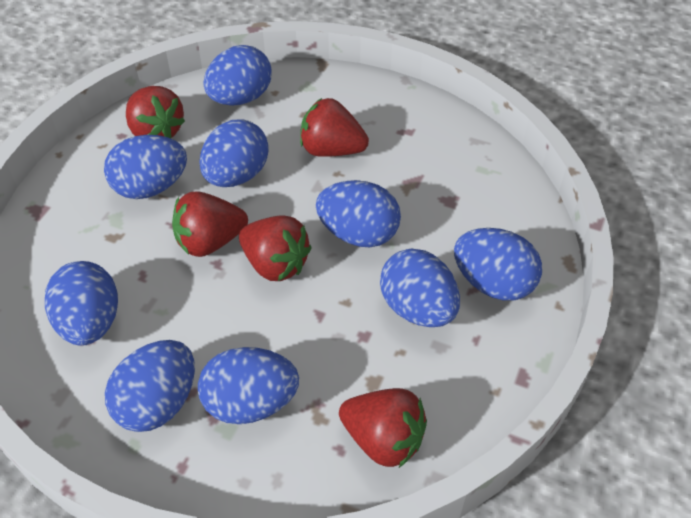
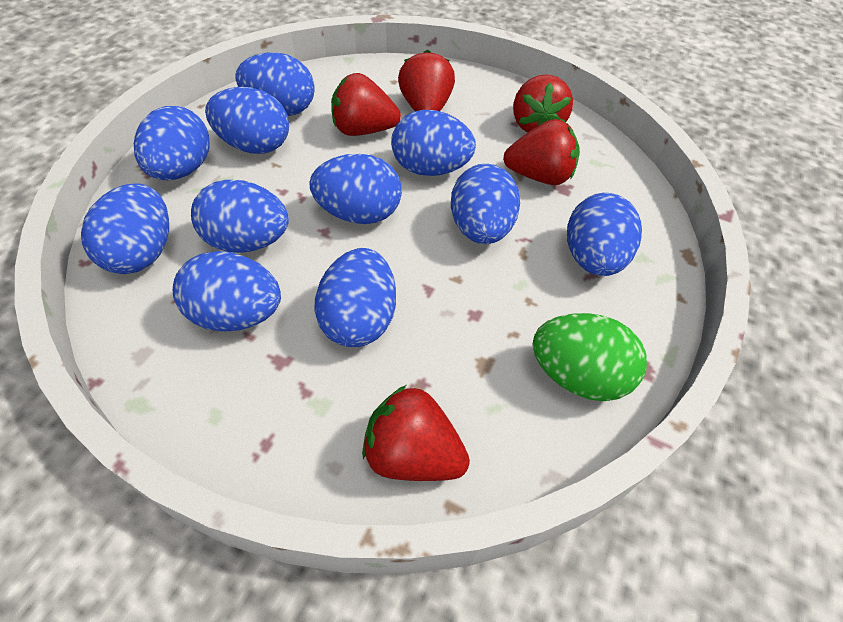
blue egg: 9 -> 11
green egg: 0 -> 1

